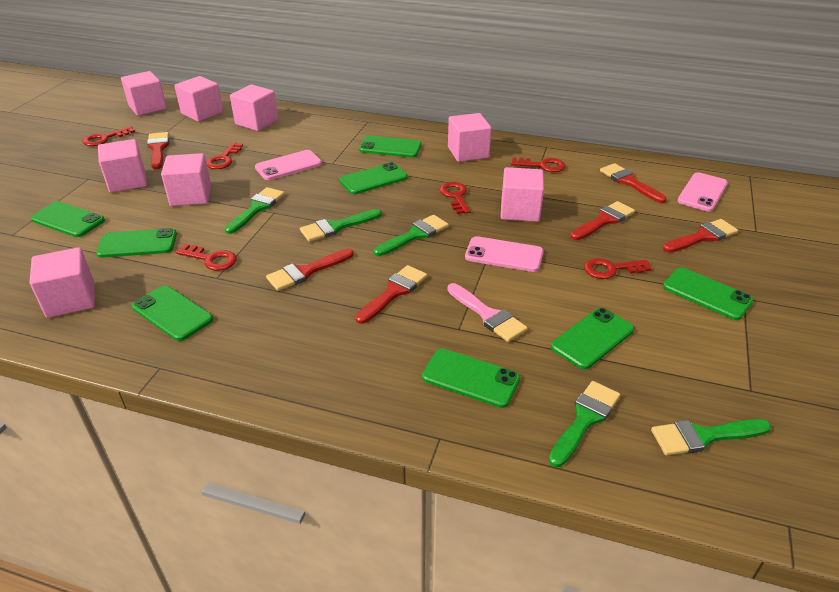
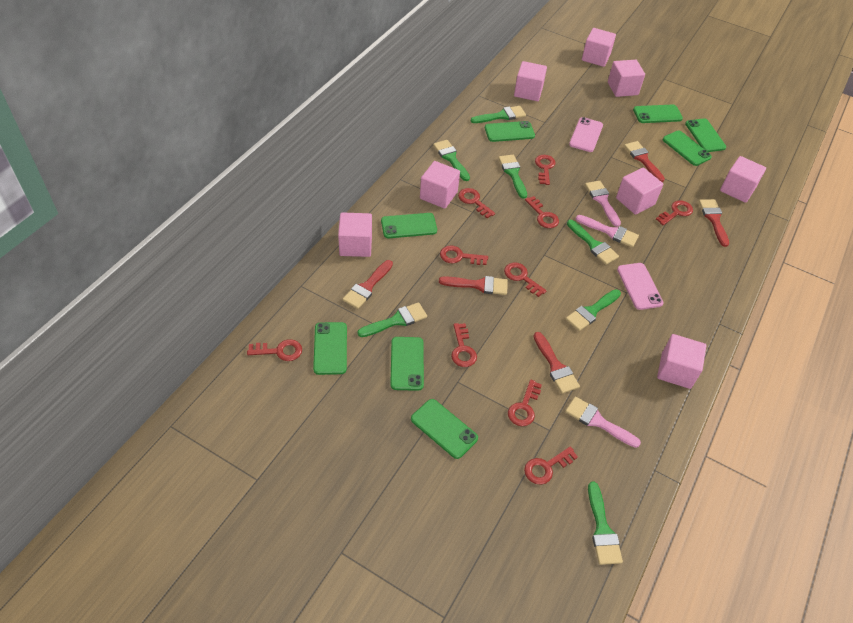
green brush: 5 -> 7
pink brush: 1 -> 3
pink phone: 3 -> 2
red brush: 6 -> 5
red key: 6 -> 10

